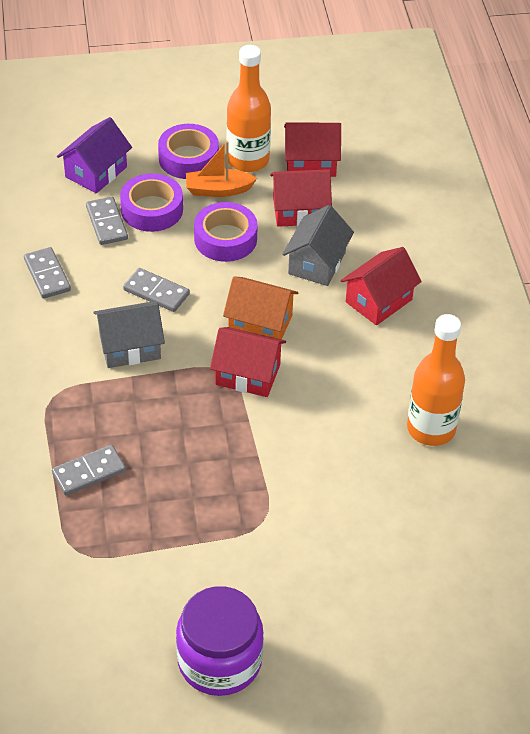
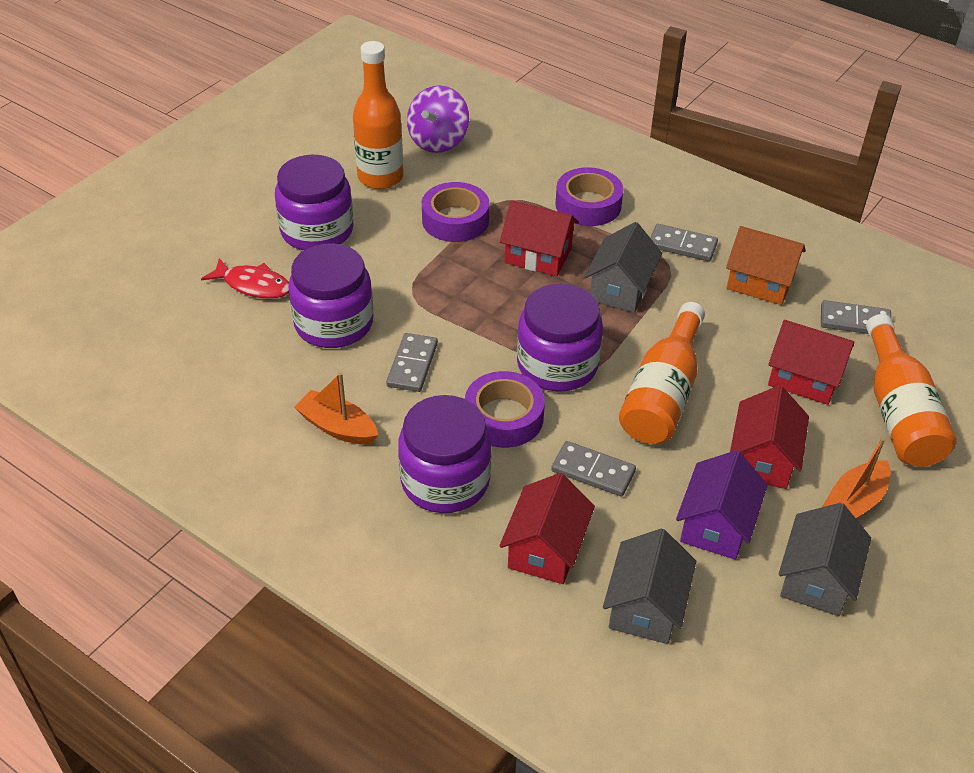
grey house: 2 -> 3
orange boat: 1 -> 2
orange bottle: 2 -> 3
purple jar: 1 -> 4
purple spinning top: 0 -> 1
red fish: 0 -> 1

